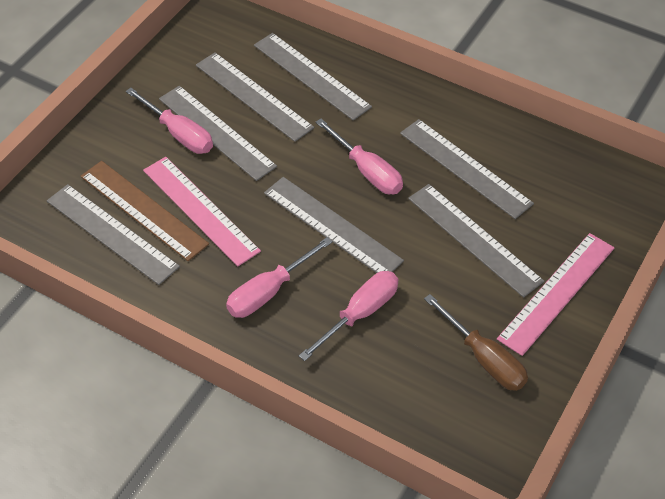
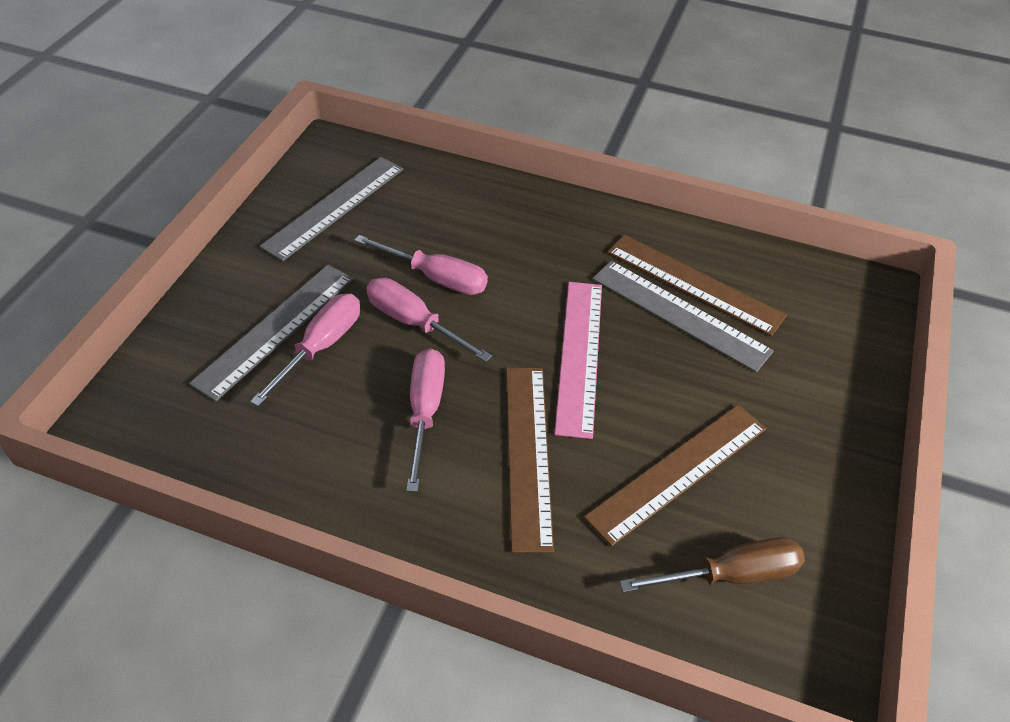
brown ruler: 1 -> 3
grey ruler: 7 -> 3
pink ruler: 2 -> 1

